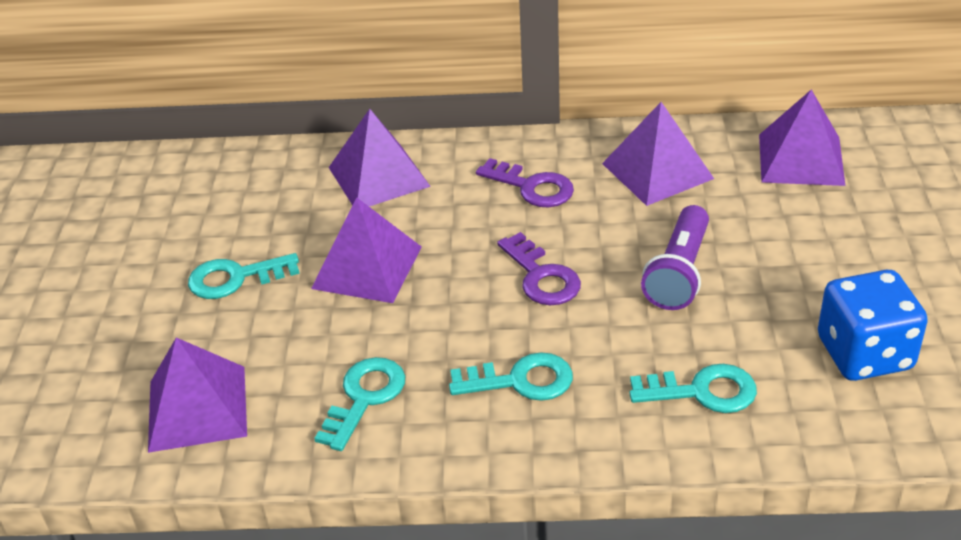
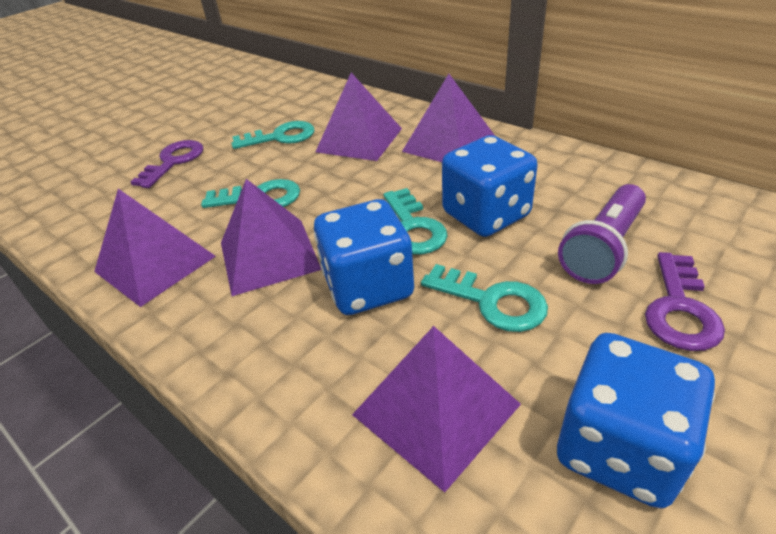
blue dice: 1 -> 3

